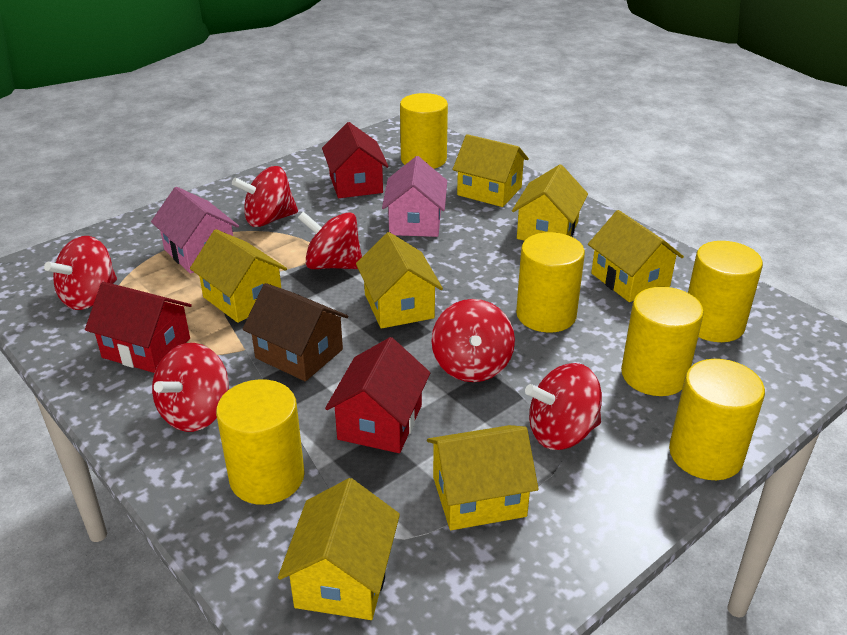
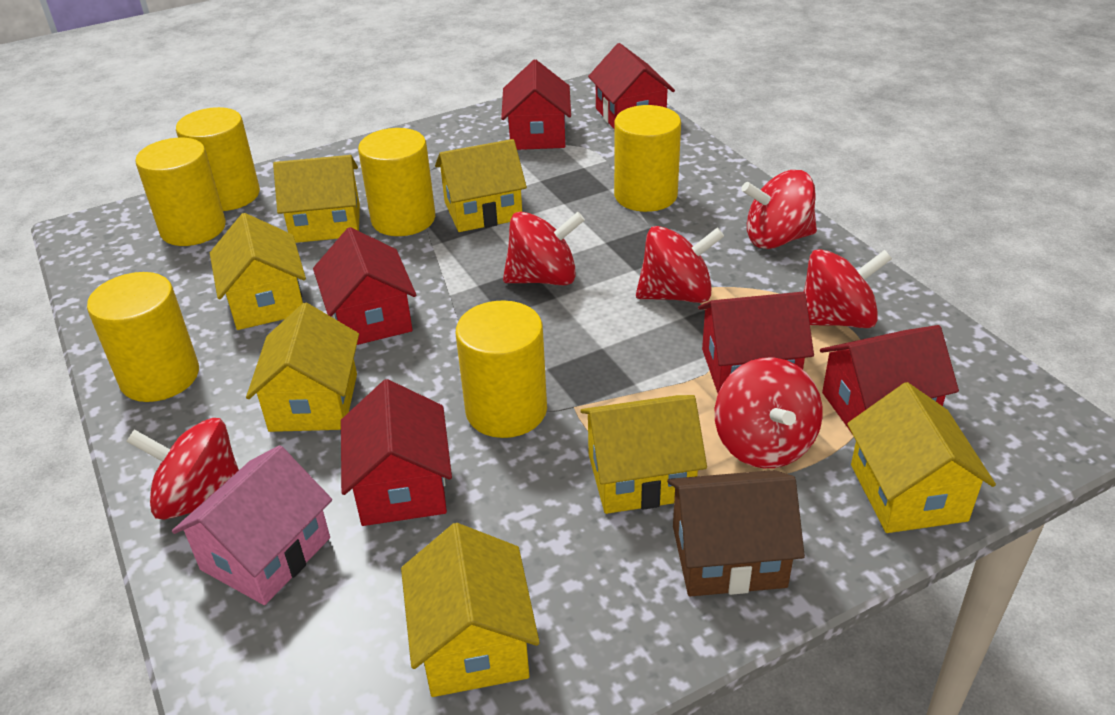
pink house: 2 -> 1
red house: 3 -> 6

